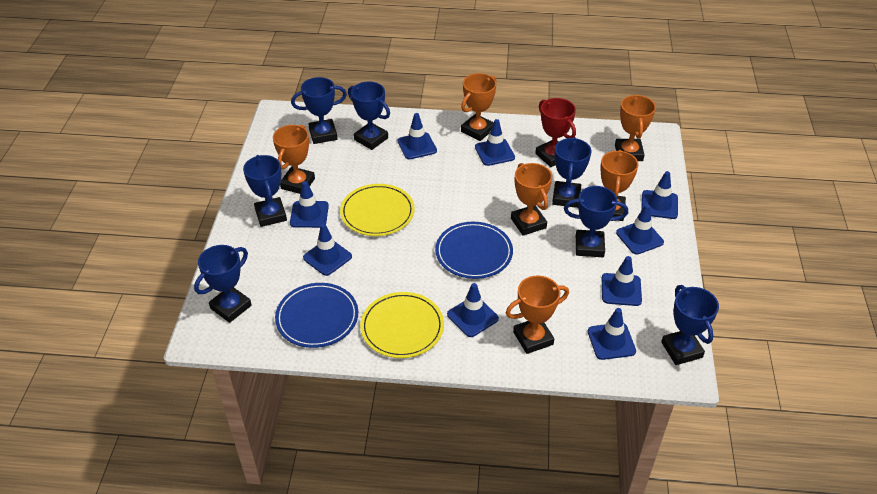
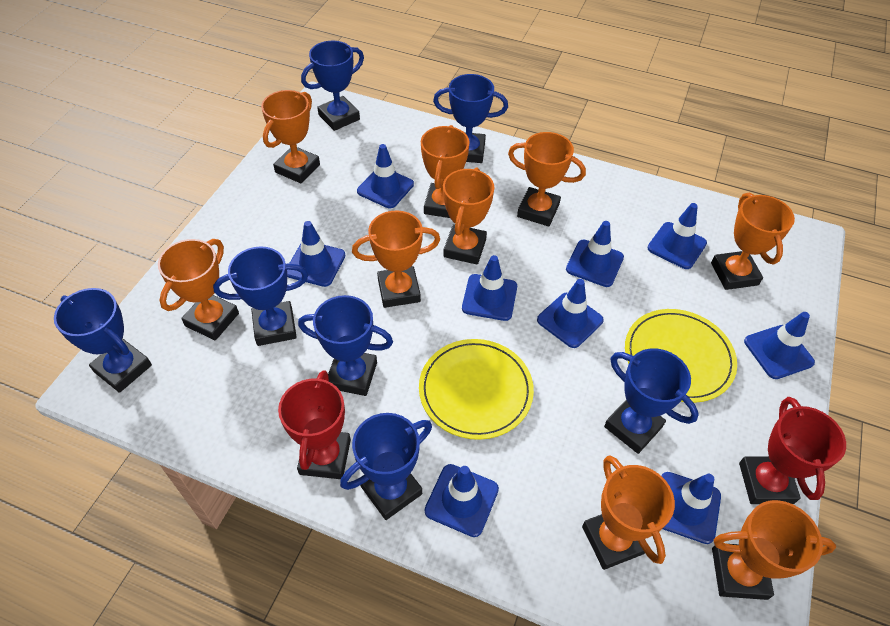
blue plate: 2 -> 0
orange trophy: 6 -> 9
red trophy: 1 -> 2

